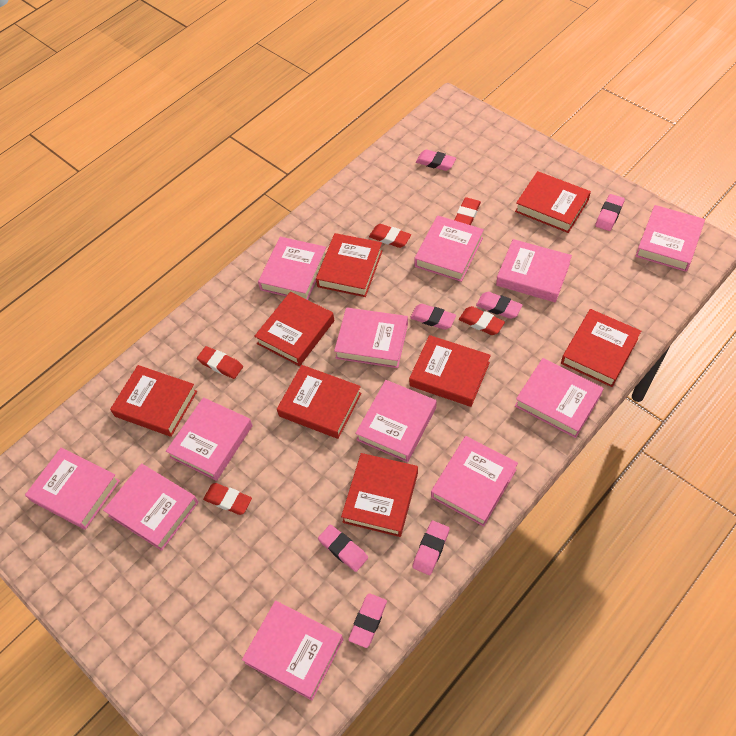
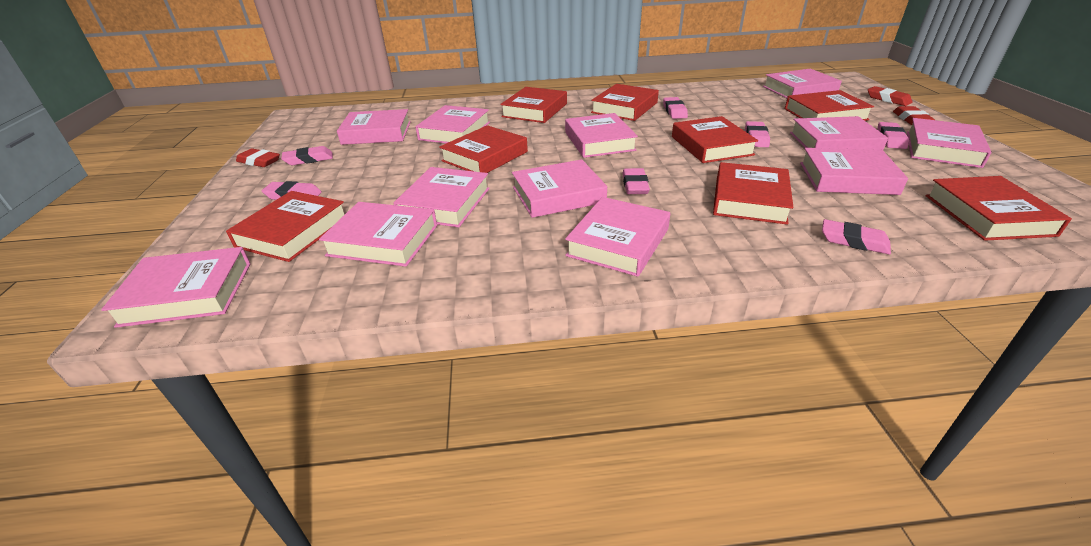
red eraser: 5 -> 3

